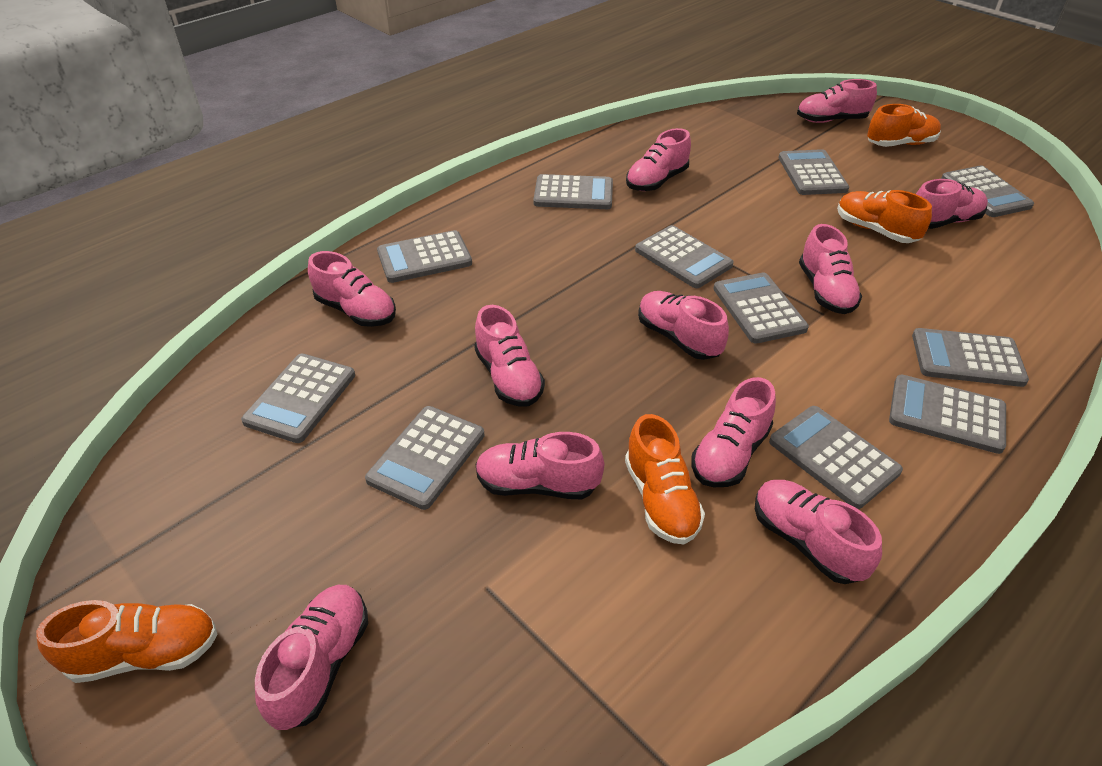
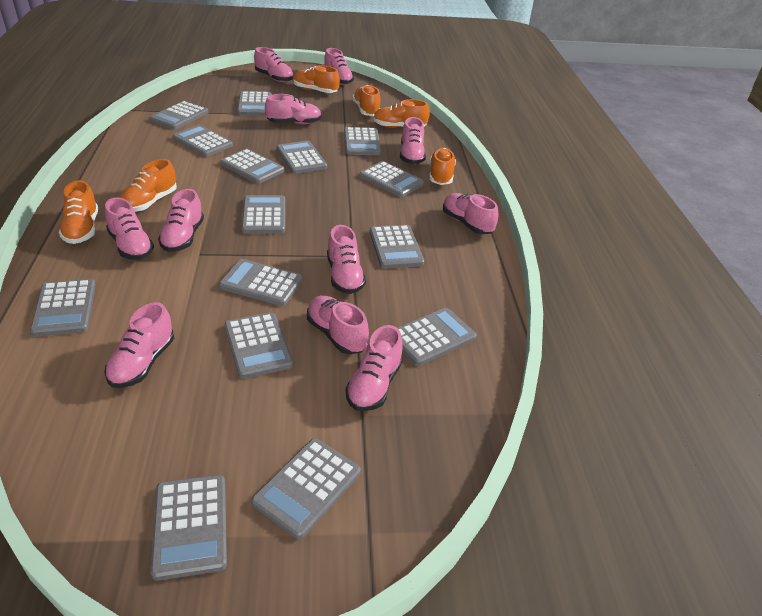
grey calculator: 11 -> 15
orange shoe: 4 -> 6

